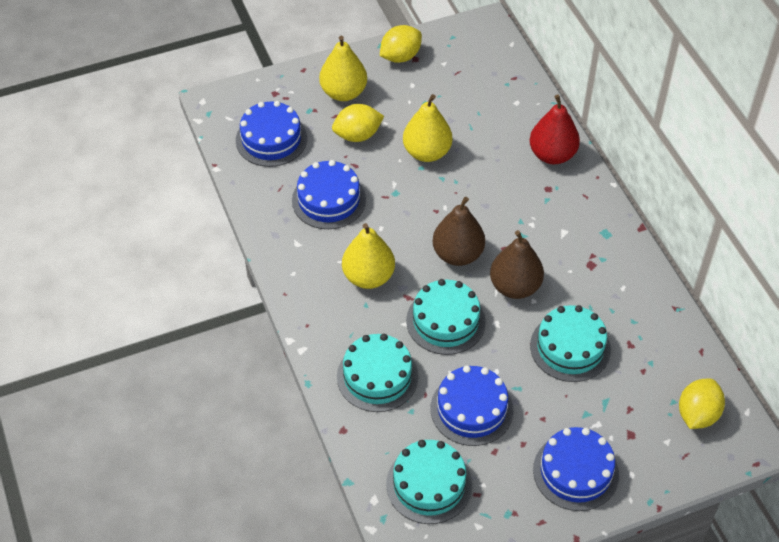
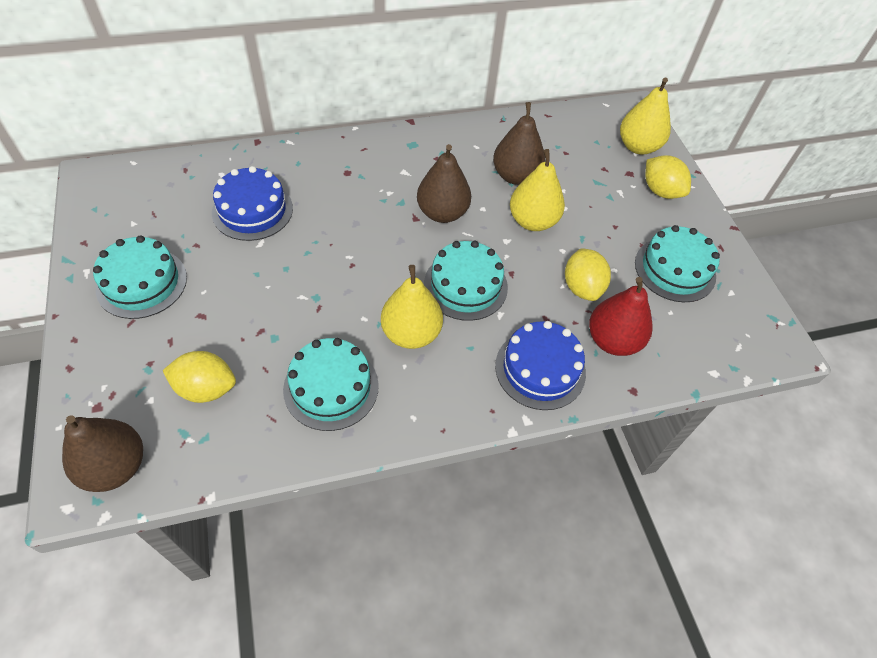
blue cake: 4 -> 2
brown pear: 2 -> 3

